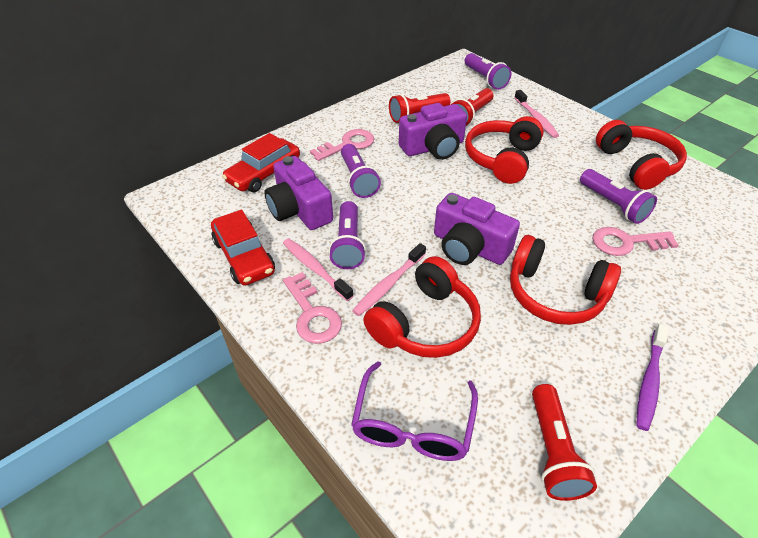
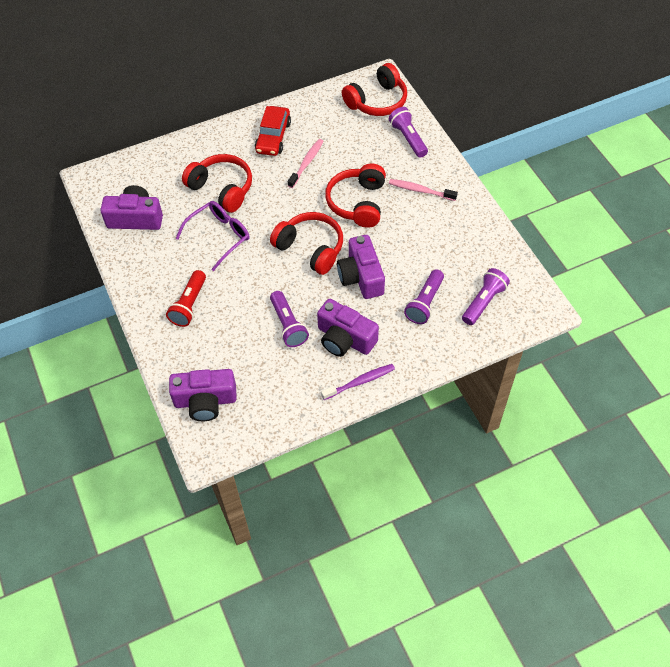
pink key: 3 -> 0
pink toothbrush: 3 -> 2
purple camera: 3 -> 4
red car: 2 -> 1
red flashlight: 3 -> 1

